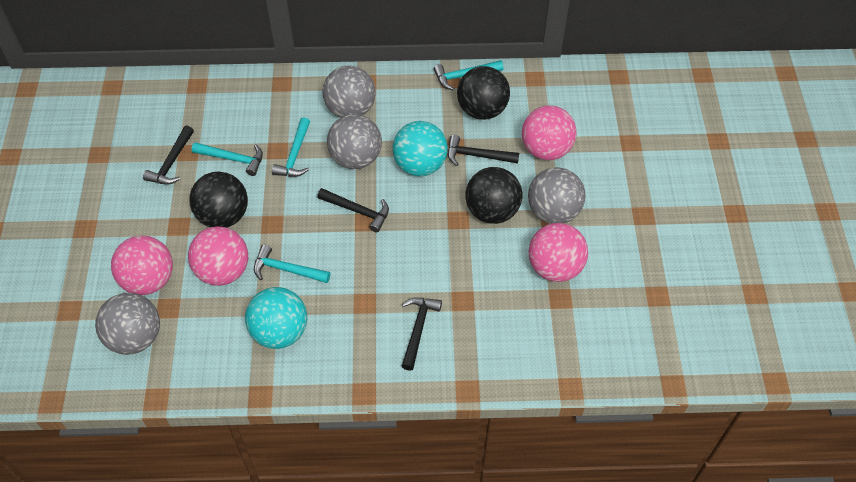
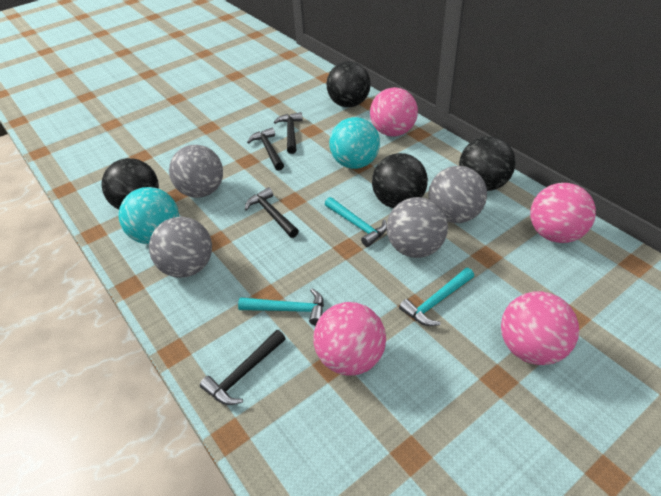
black ball: 3 -> 4
turquoise hammer: 4 -> 3

